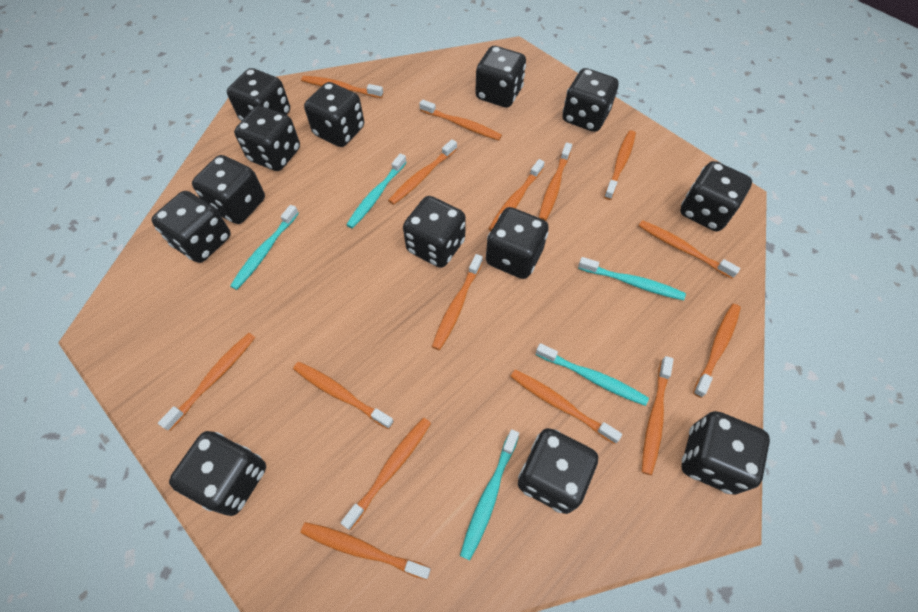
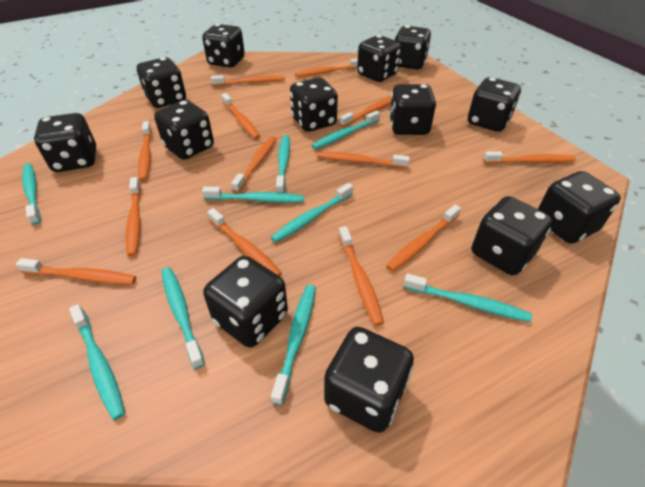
orange toothbrush: 15 -> 13
turquoise toothbrush: 5 -> 9

